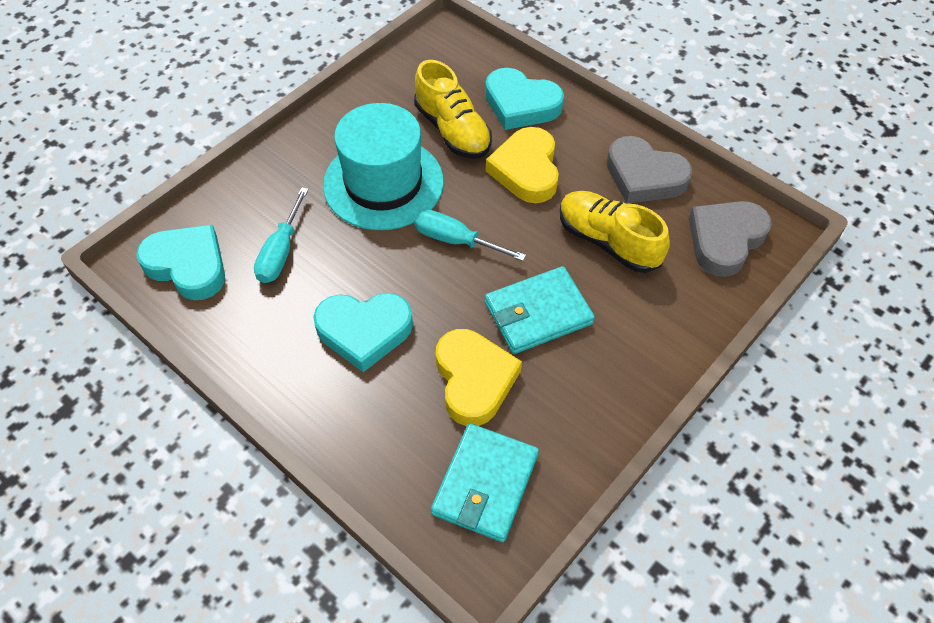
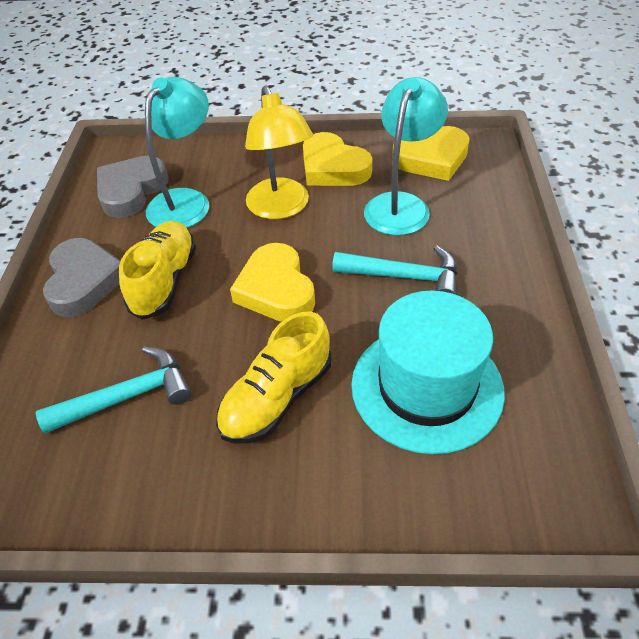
turquoise hammer: 0 -> 2
turquoise heart: 3 -> 0
turquoise lamp: 0 -> 2
turquoise screwdriver: 2 -> 0
turquoise wallet: 2 -> 0
yellow heart: 2 -> 3
yellow lamp: 0 -> 1

